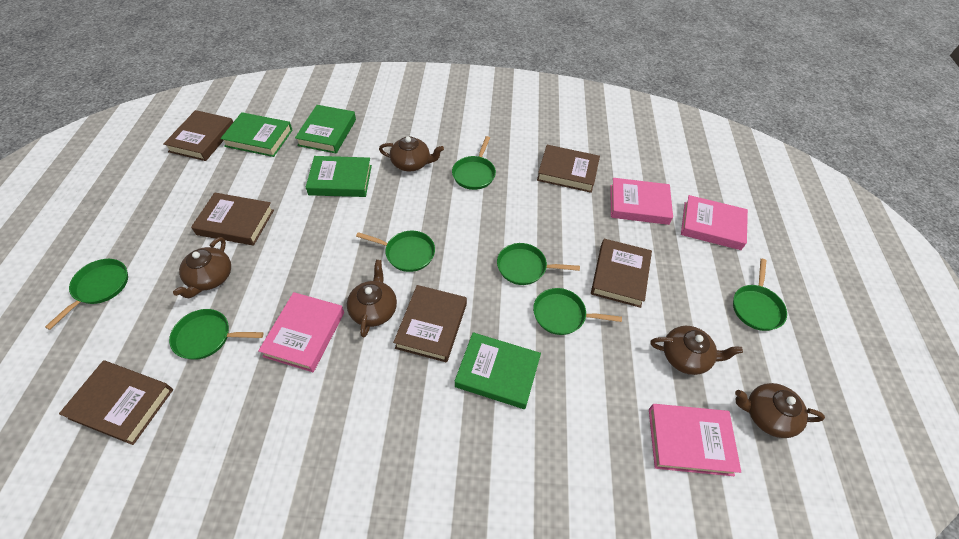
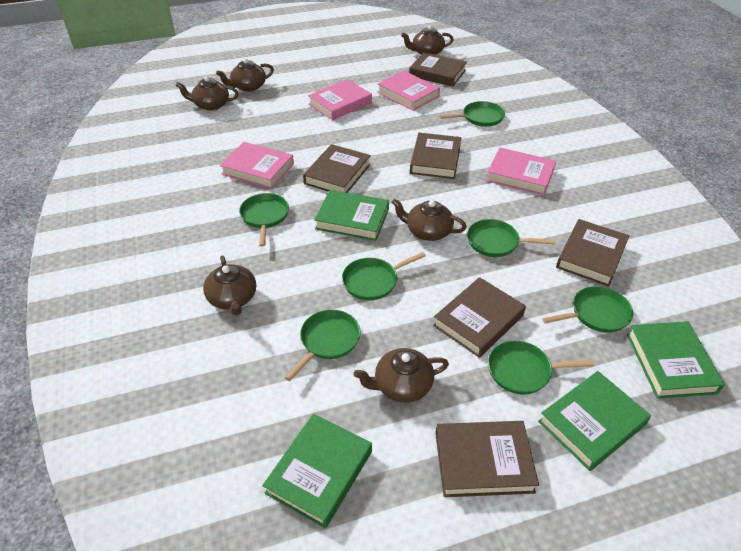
brown teapot: 5 -> 6

